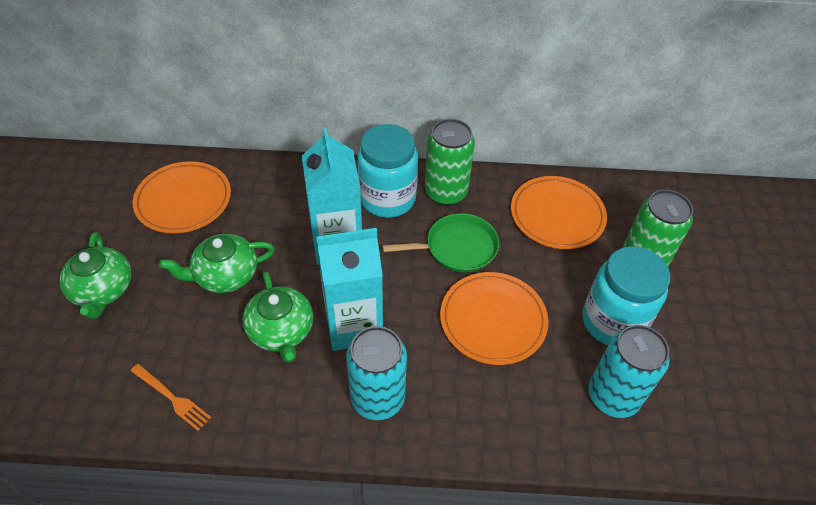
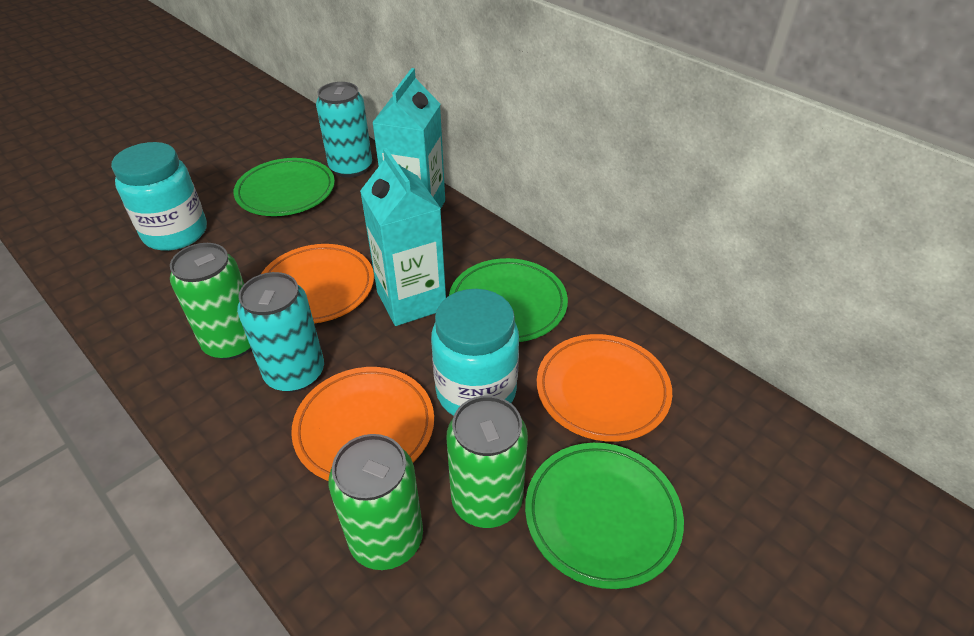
green can: 2 -> 3
green pan: 1 -> 0
green plate: 0 -> 3
green teapot: 3 -> 0
orange fork: 1 -> 0

